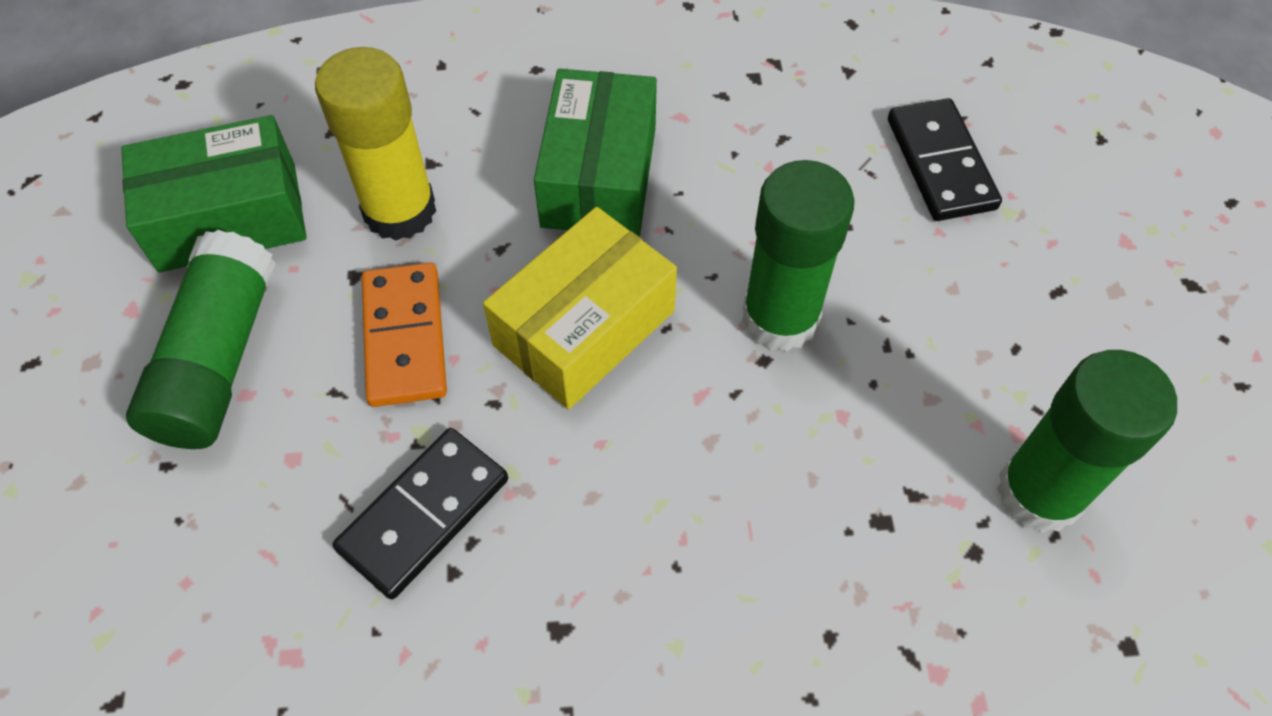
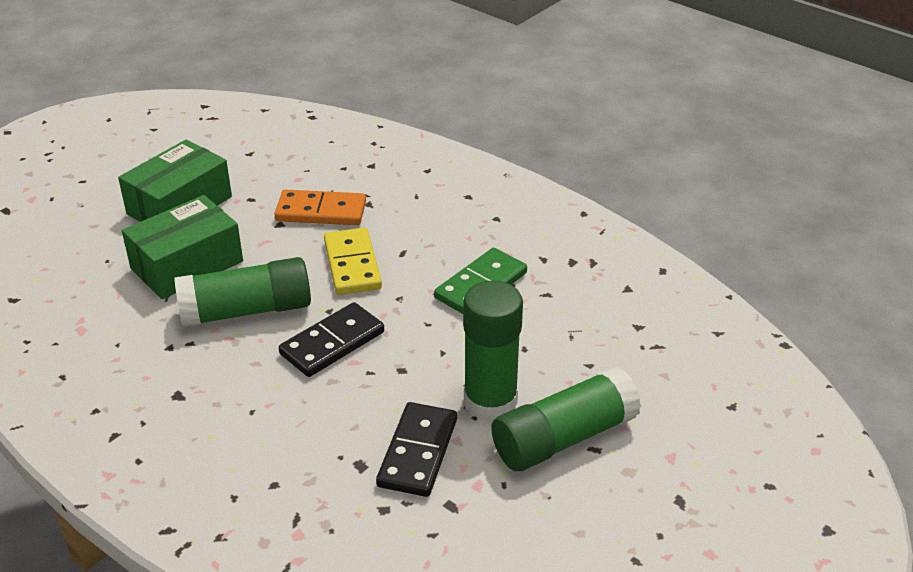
green domino: 0 -> 1
yellow box: 1 -> 0
yellow domino: 0 -> 1
yellow glue stick: 1 -> 0

